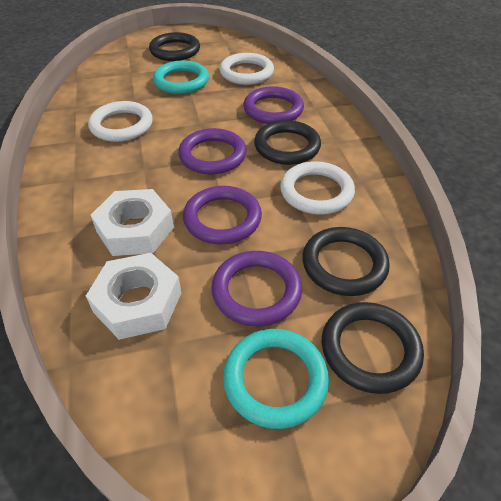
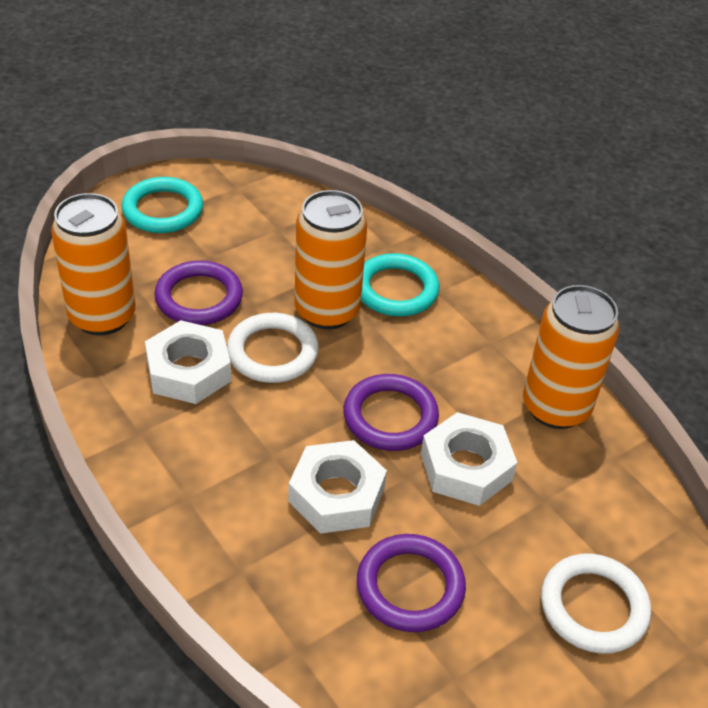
black ring: 4 -> 0
orange can: 0 -> 3
purple ring: 4 -> 3
white nut: 2 -> 3
white ring: 3 -> 2

